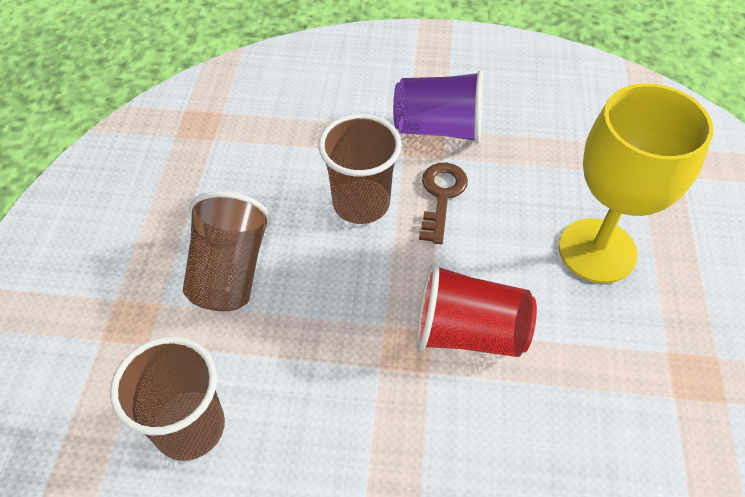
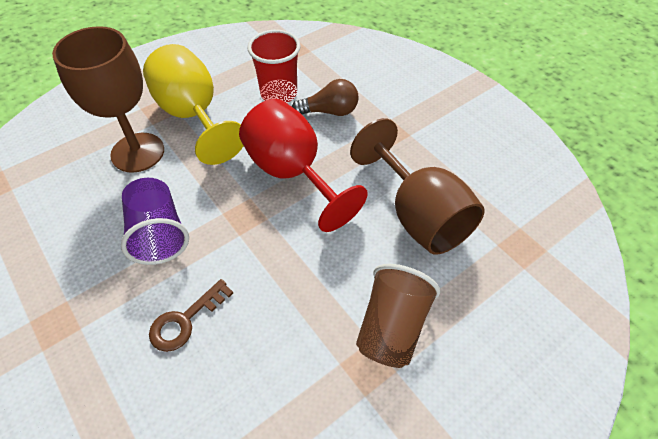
brown cup: 3 -> 1
brown goblet: 0 -> 2
brown light bulb: 0 -> 1
red goblet: 0 -> 1

